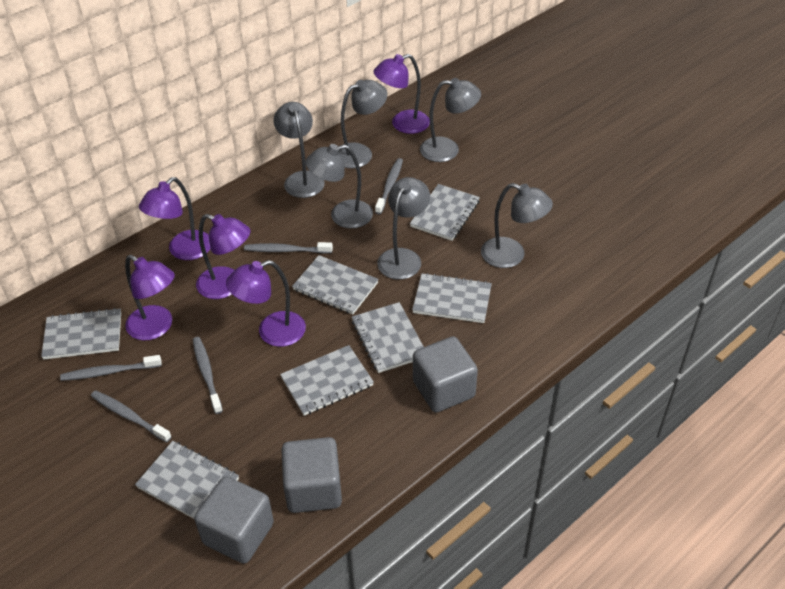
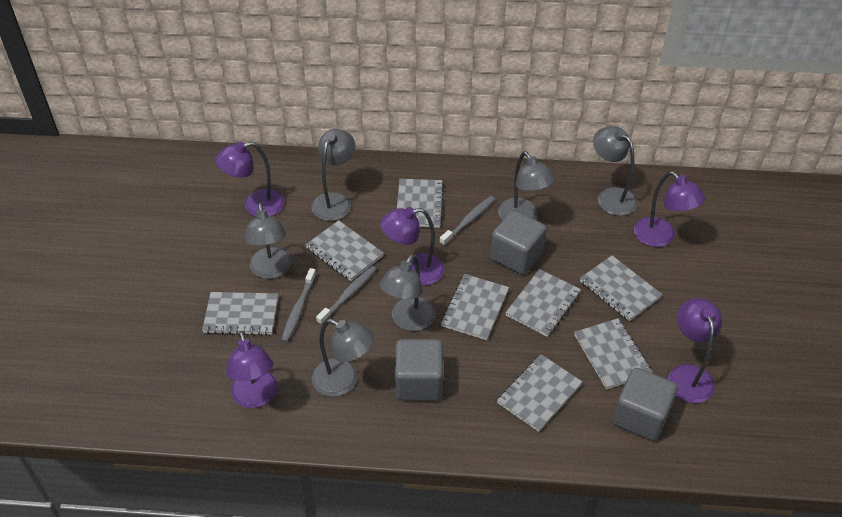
grey notebook: 7 -> 8
grey toothbrush: 5 -> 3

